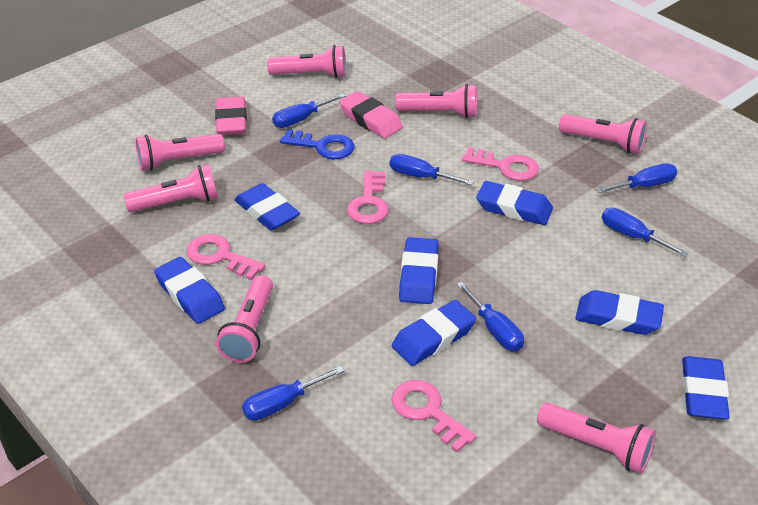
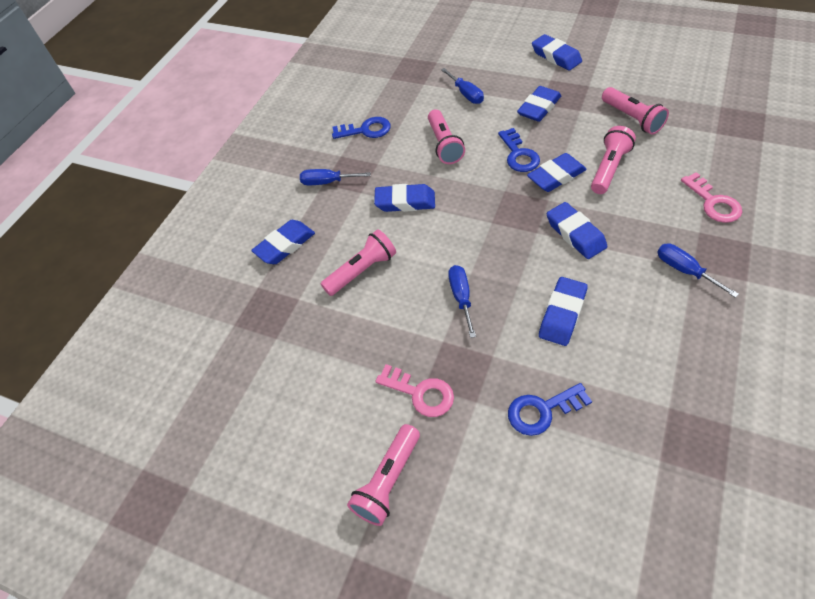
blue key: 1 -> 3
blue screwdriver: 6 -> 4
pink eraser: 2 -> 0
pink flashlight: 7 -> 5
pink key: 4 -> 2

